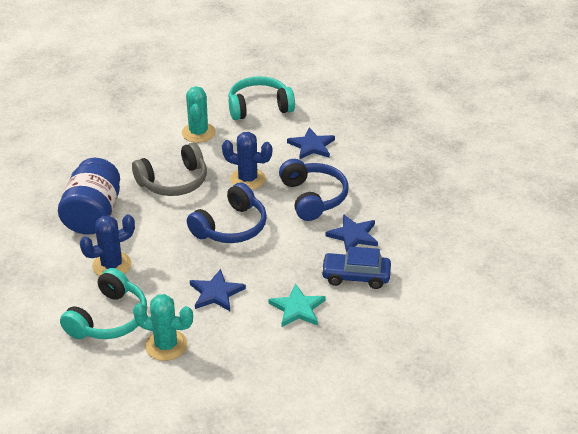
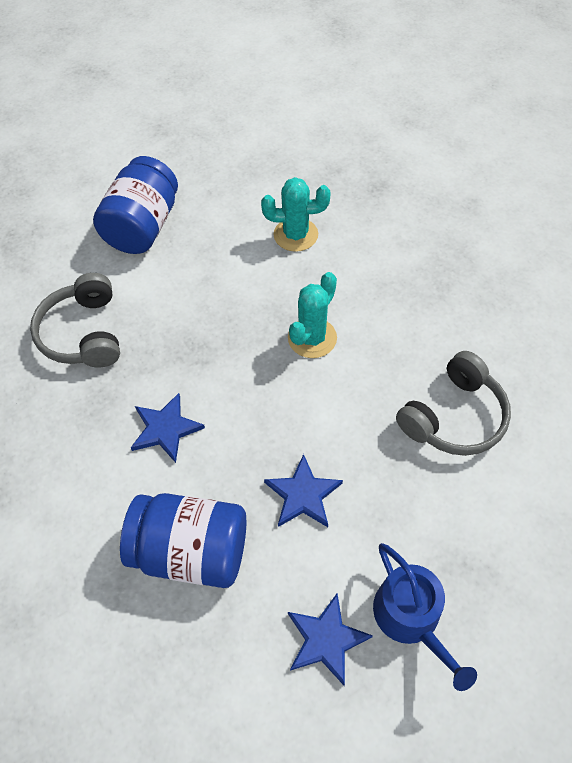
blue cactus: 2 -> 0
blue car: 1 -> 0
blue headphones: 2 -> 0
blue jar: 1 -> 2
blue watering can: 0 -> 1
grey headphones: 1 -> 2
turquoise headphones: 2 -> 0
turquoise star: 1 -> 0

